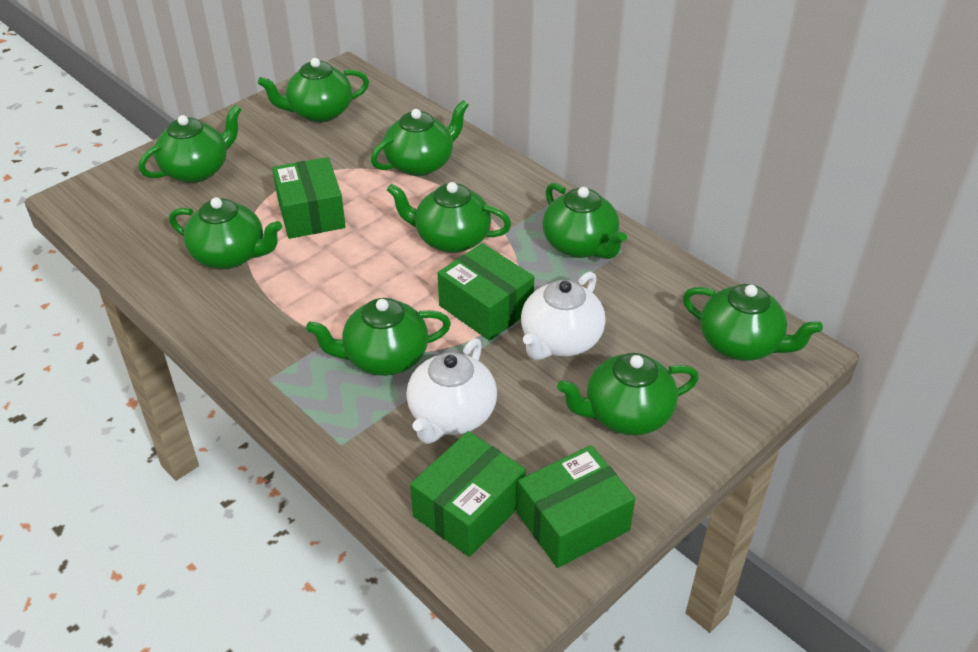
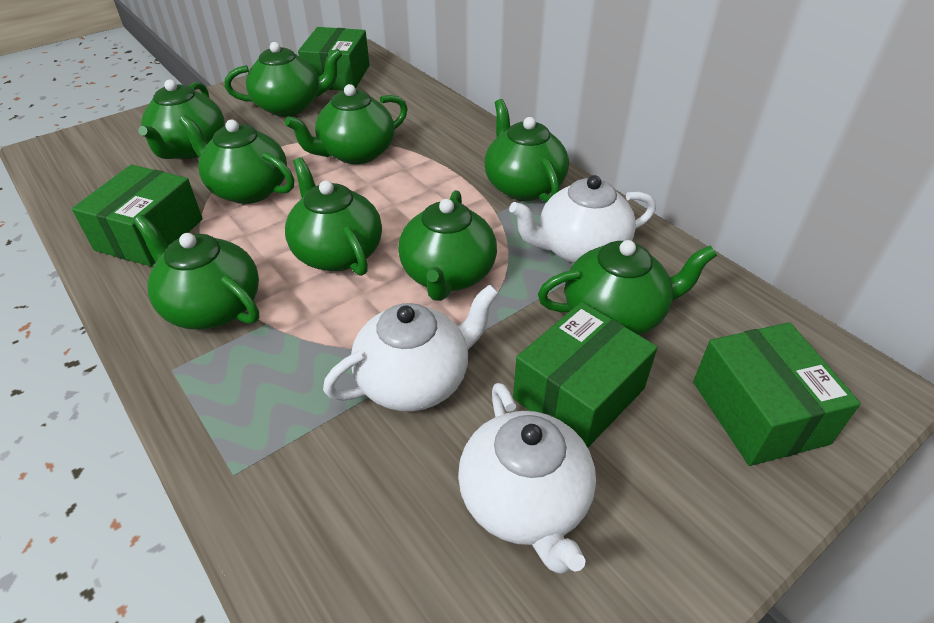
white teapot: 2 -> 3

